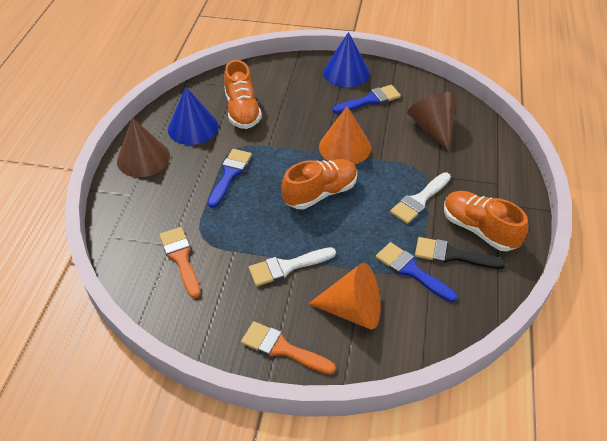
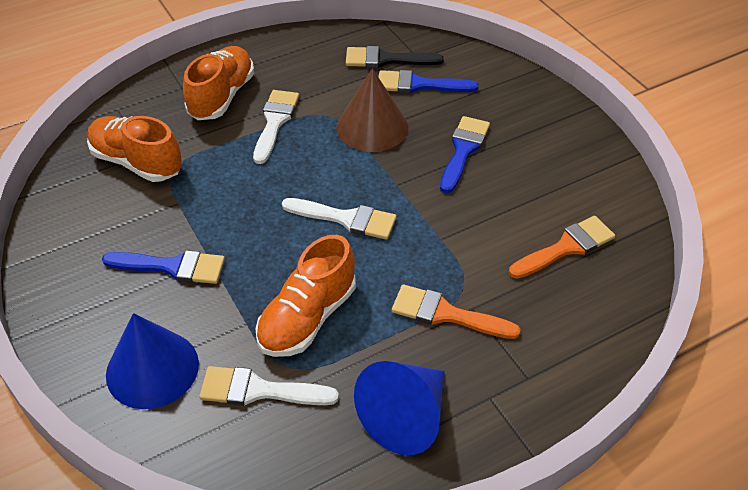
brown cone: 2 -> 1
orange cone: 2 -> 0
white brush: 2 -> 3

